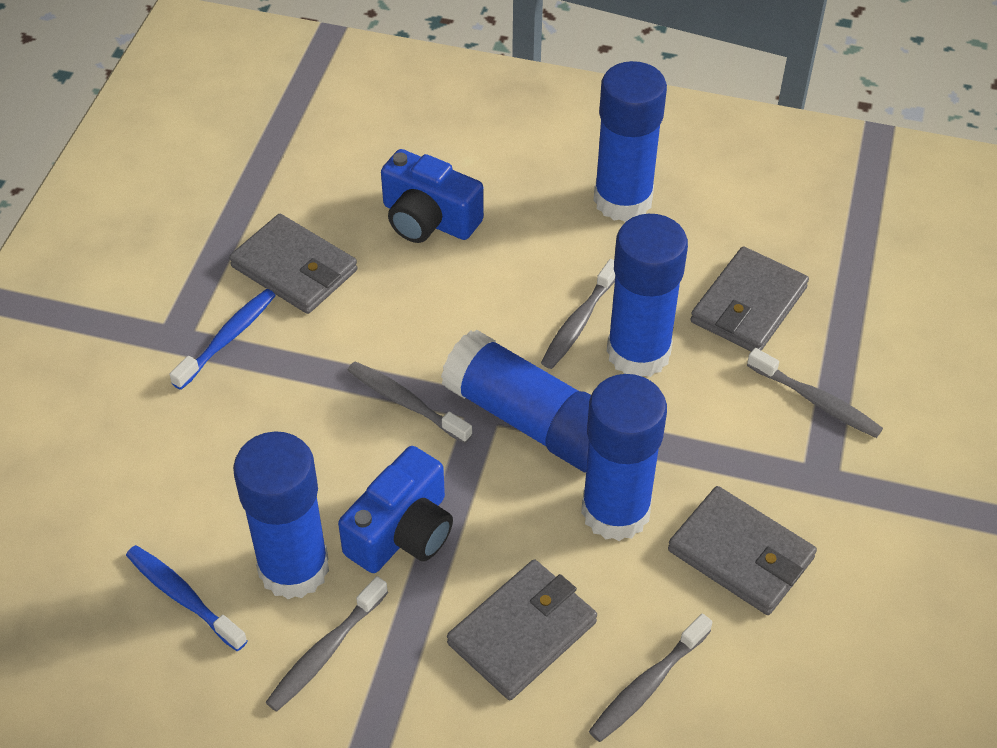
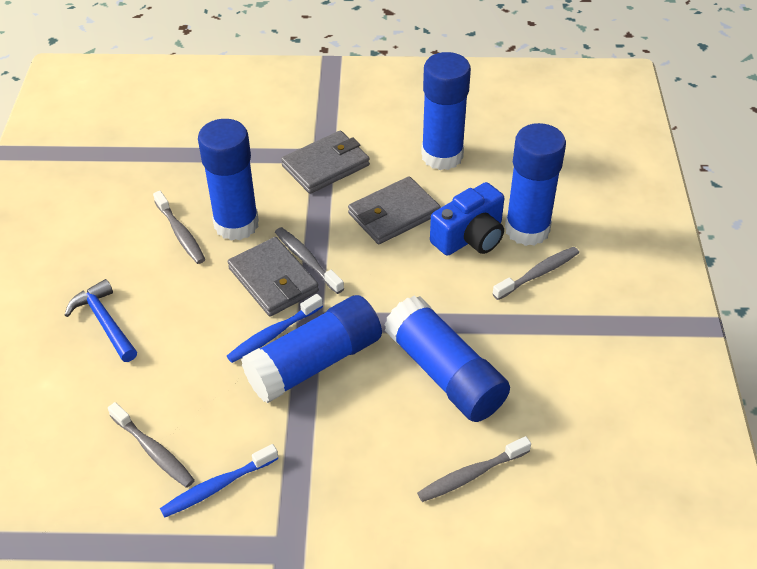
blue camera: 2 -> 1
blue hammer: 0 -> 1
grey wallet: 4 -> 3

